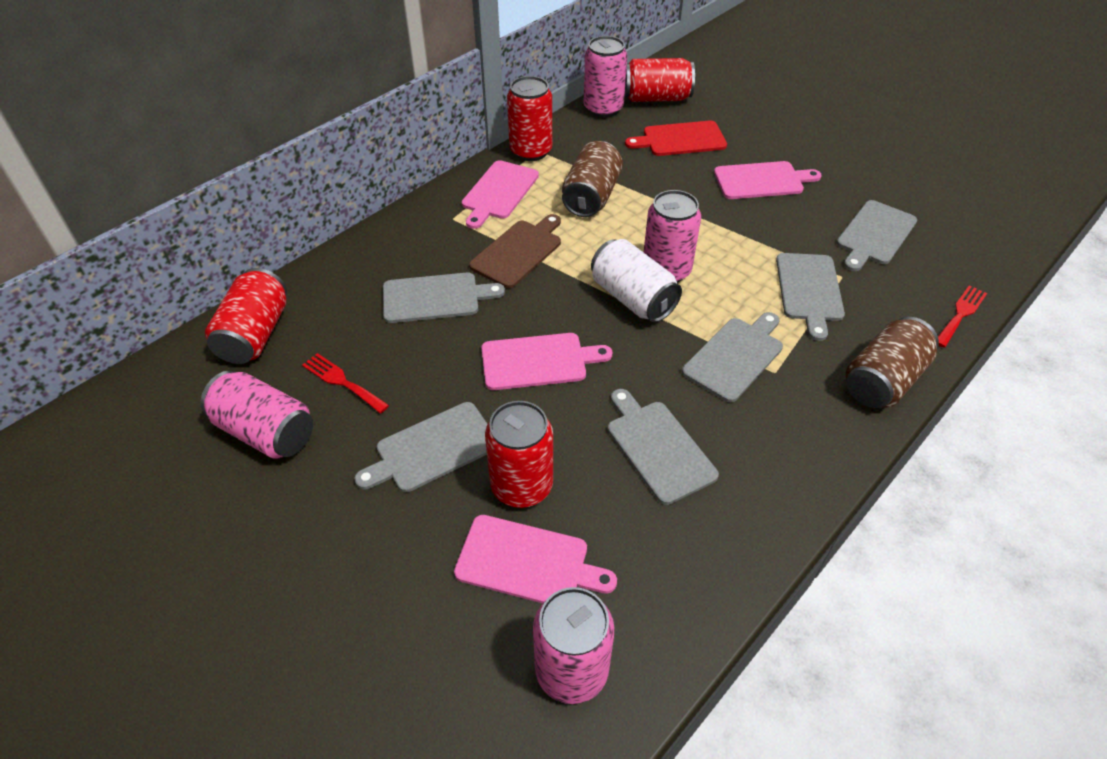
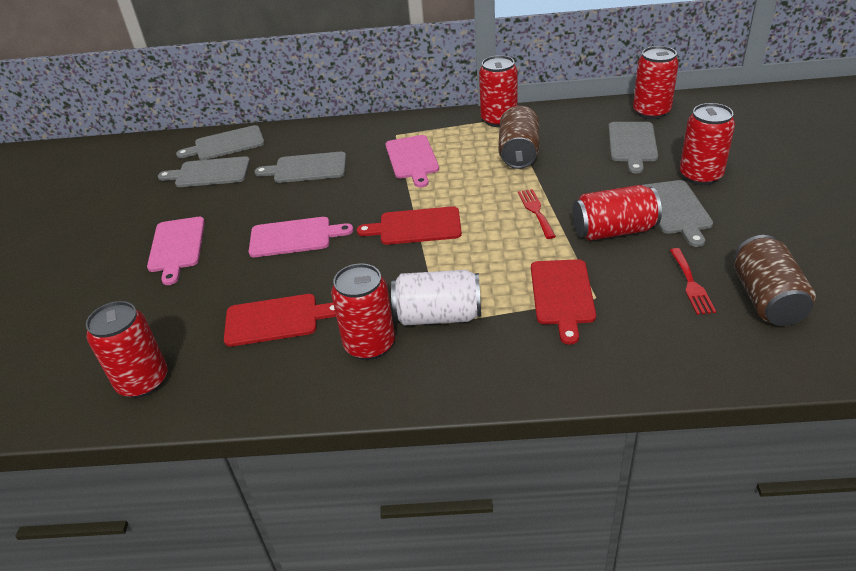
brown cutting board: 1 -> 0
grey cutting board: 6 -> 5
pink can: 4 -> 0
pink cutting board: 4 -> 3
red can: 4 -> 6
red cutting board: 1 -> 3

